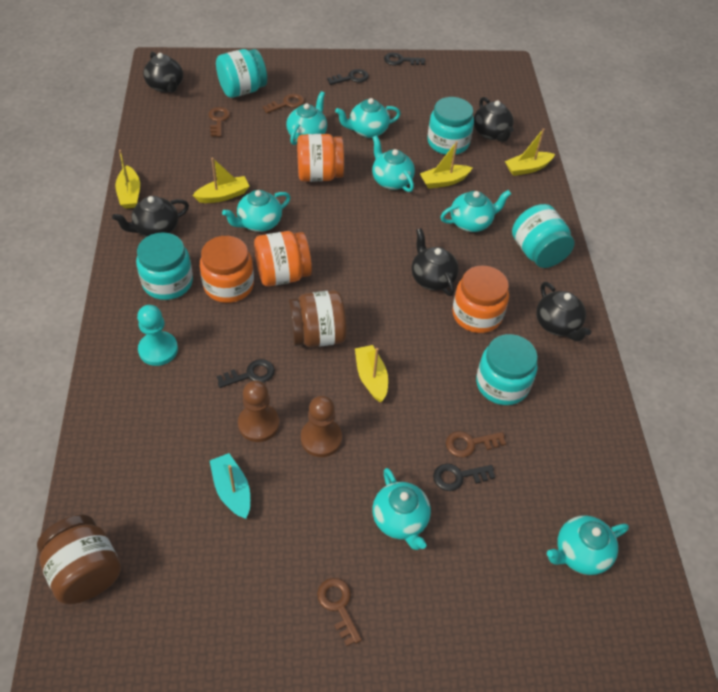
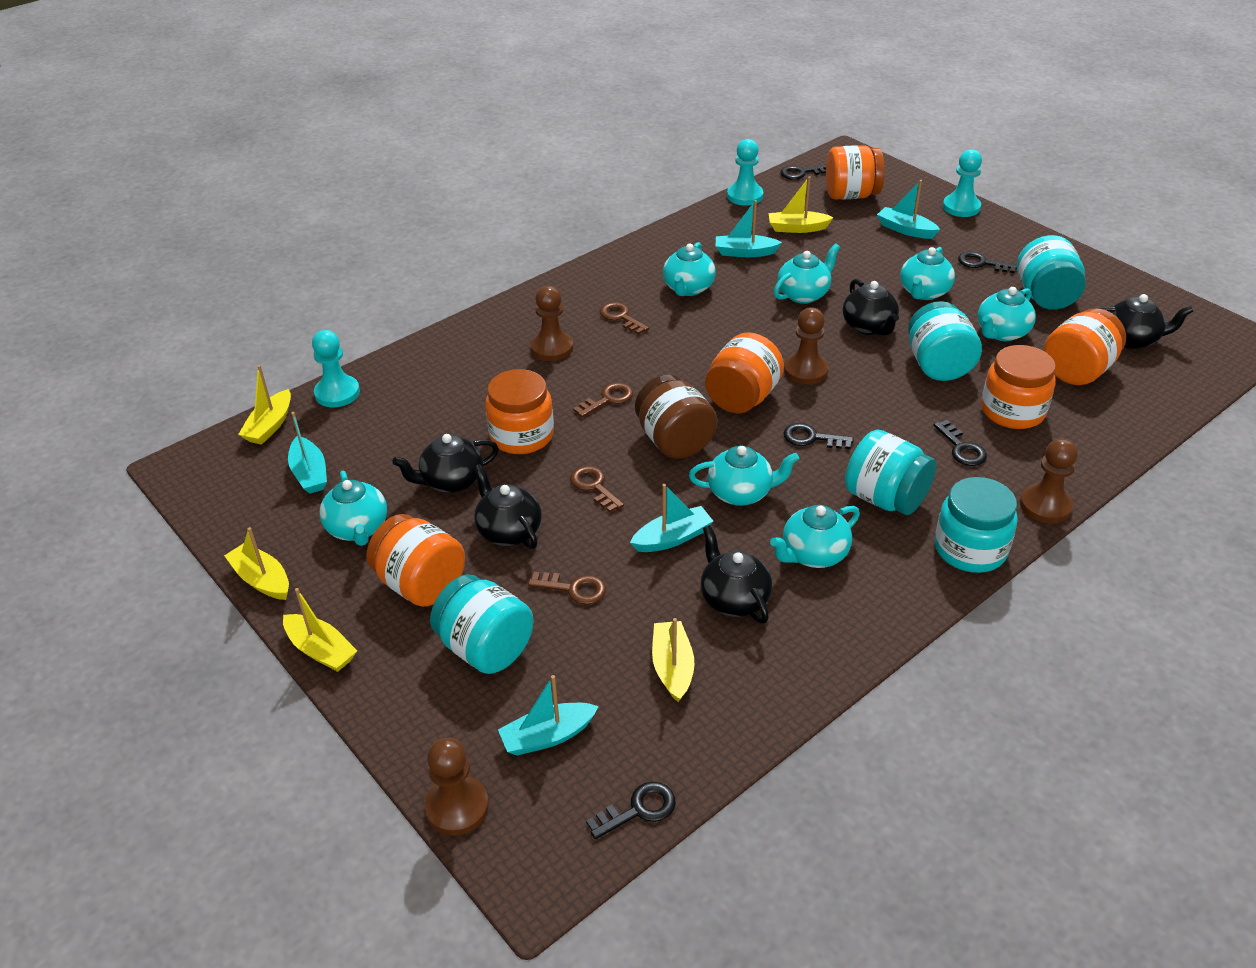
black key: 4 -> 5
brown jar: 2 -> 1
brown pawn: 2 -> 4
orange jar: 4 -> 6
turquoise boat: 1 -> 5
turquoise pawn: 1 -> 3

